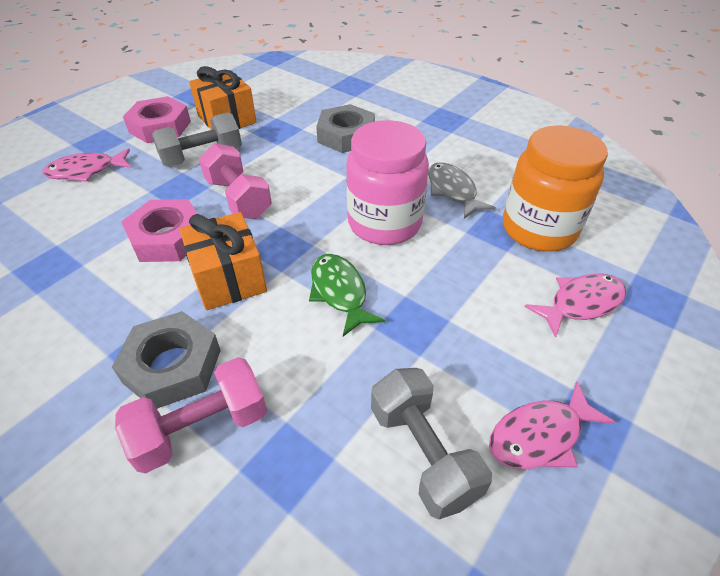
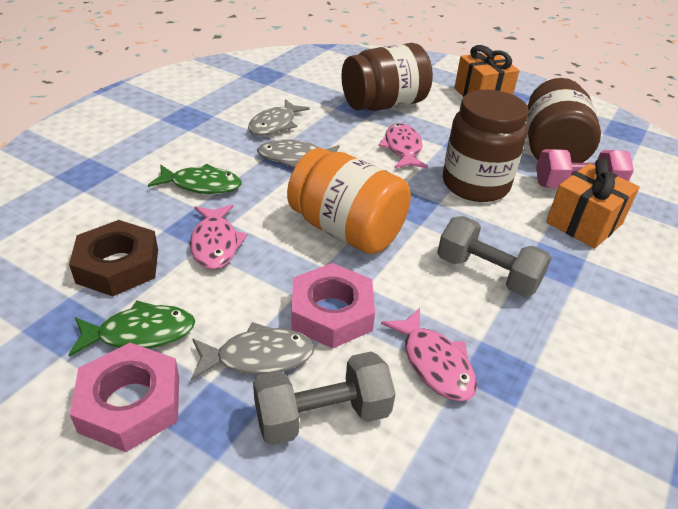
brown jar: 0 -> 3
brown nut: 0 -> 1
green fish: 1 -> 2
grey fish: 1 -> 3
grey nut: 2 -> 0
pink dumbbell: 2 -> 1
pink jar: 1 -> 0

